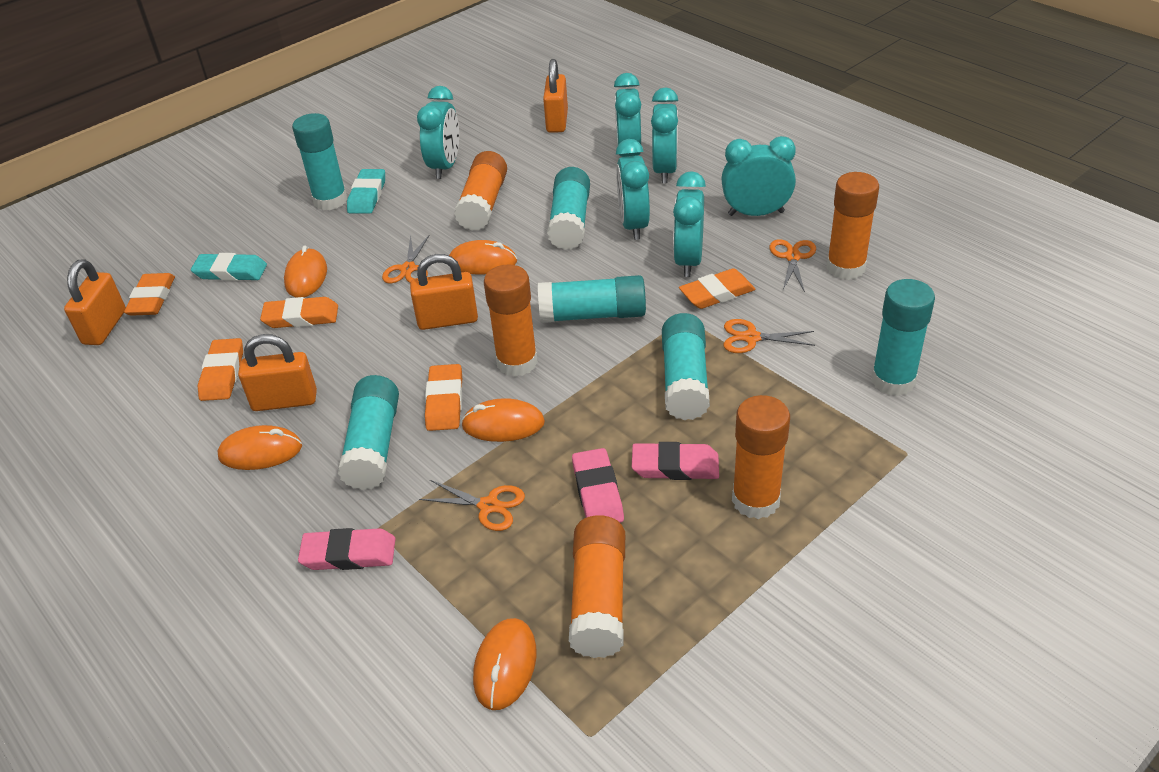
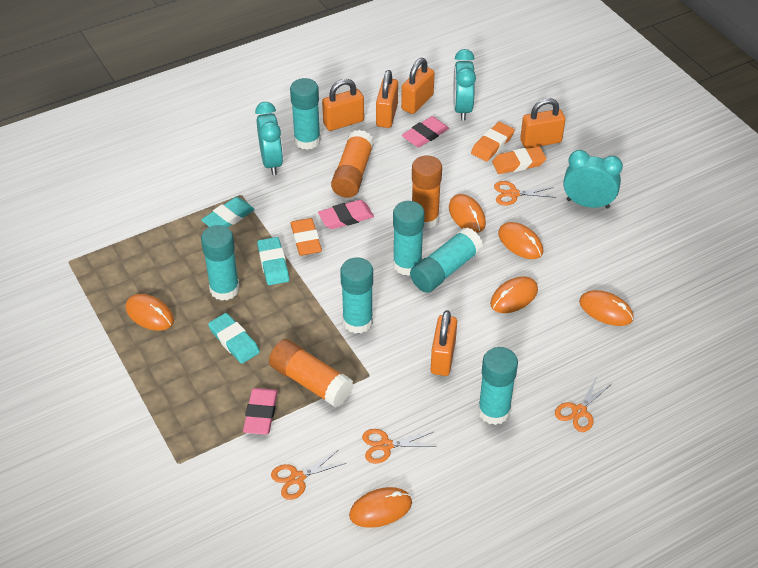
orange eraser: 5 -> 3
orange glue stick: 5 -> 3
orange mouse: 5 -> 6
orange padlock: 4 -> 5
turquoise clock: 6 -> 3
turquoise eraser: 2 -> 3

